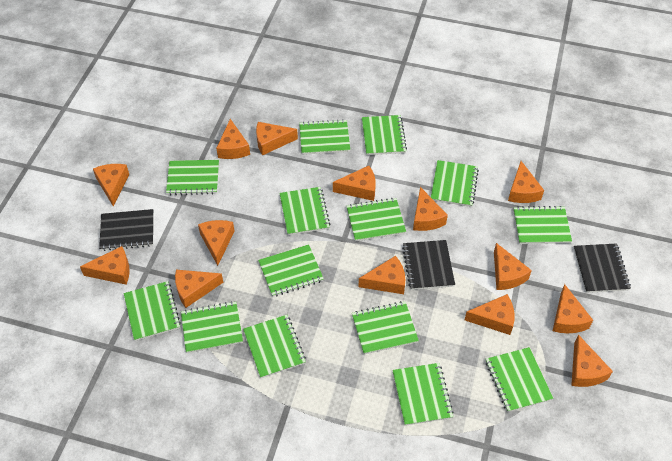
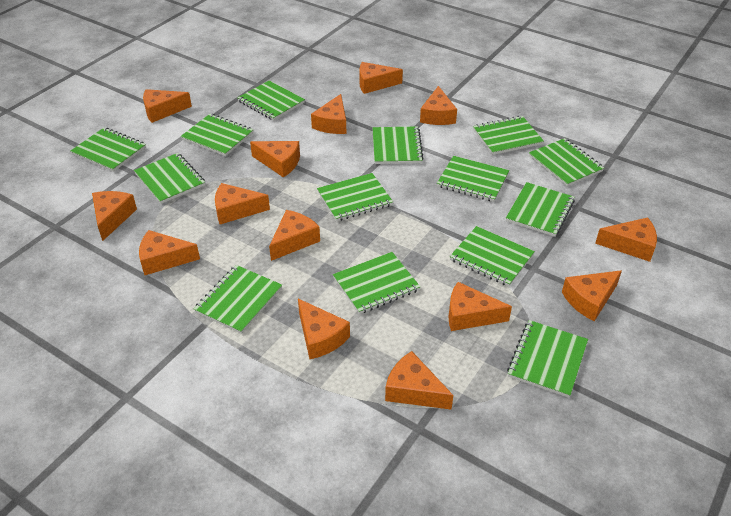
black notebook: 3 -> 0

